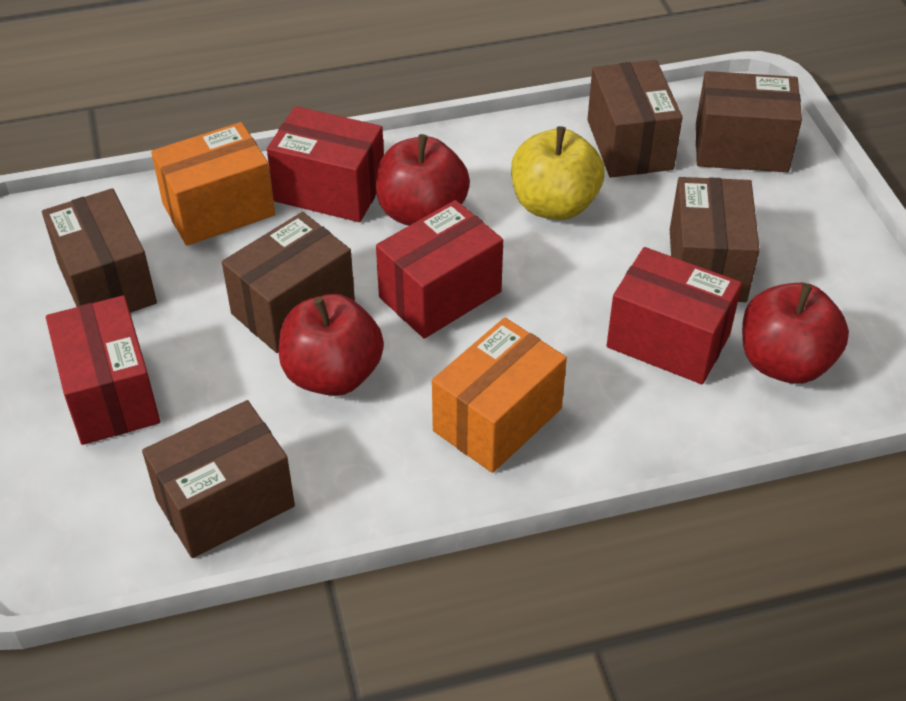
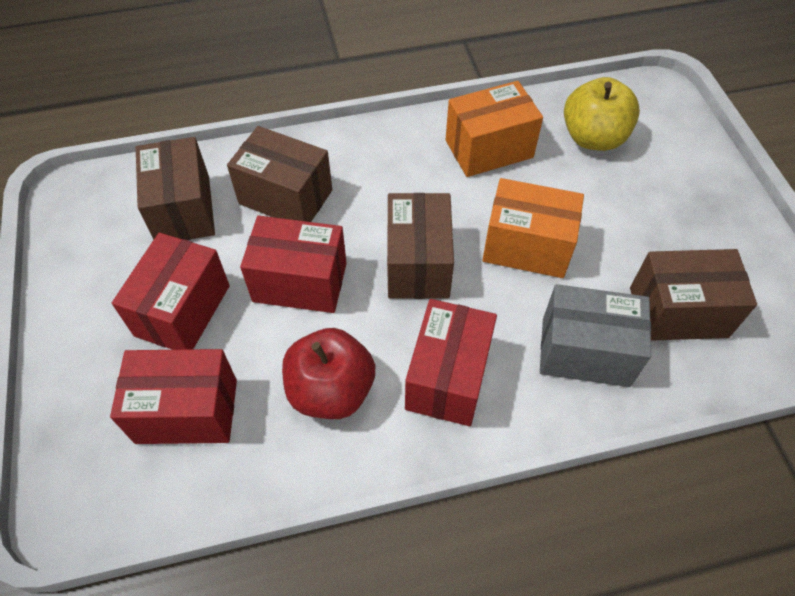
brown box: 6 -> 4
grey box: 0 -> 1
red apple: 3 -> 1

